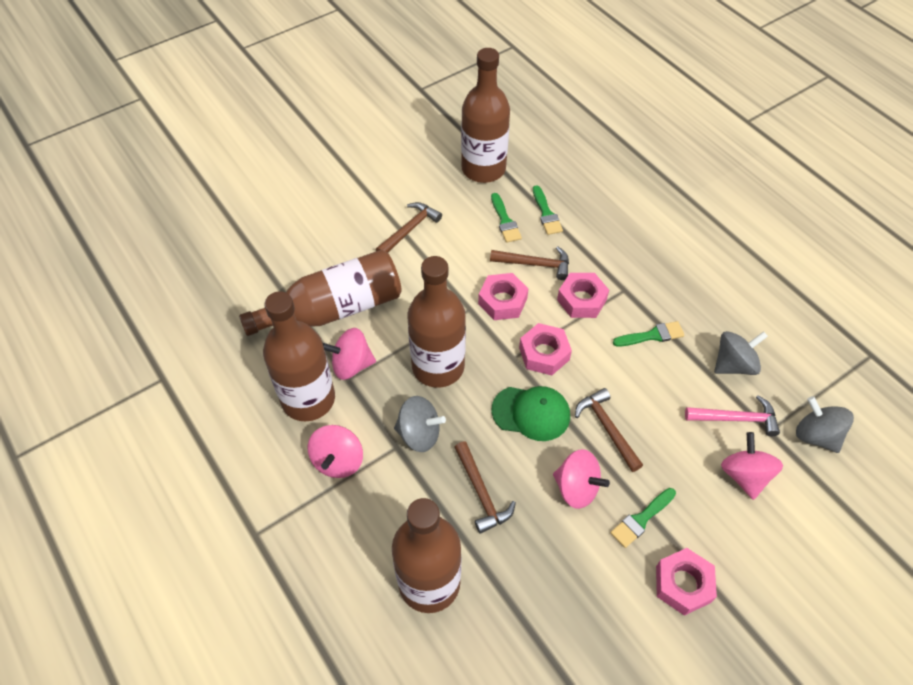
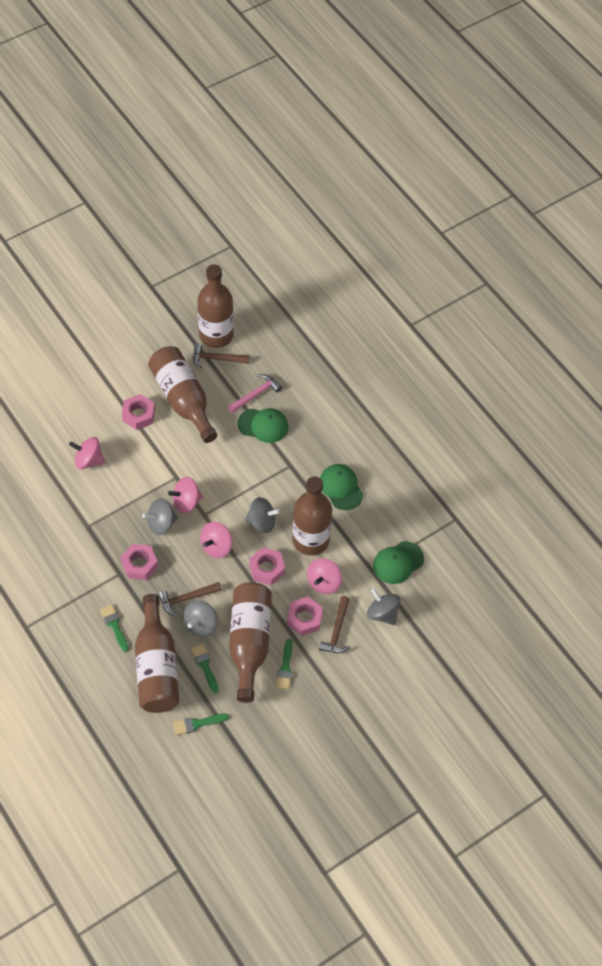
brown hammer: 4 -> 3
green cap: 1 -> 3
grey spinning top: 3 -> 4

